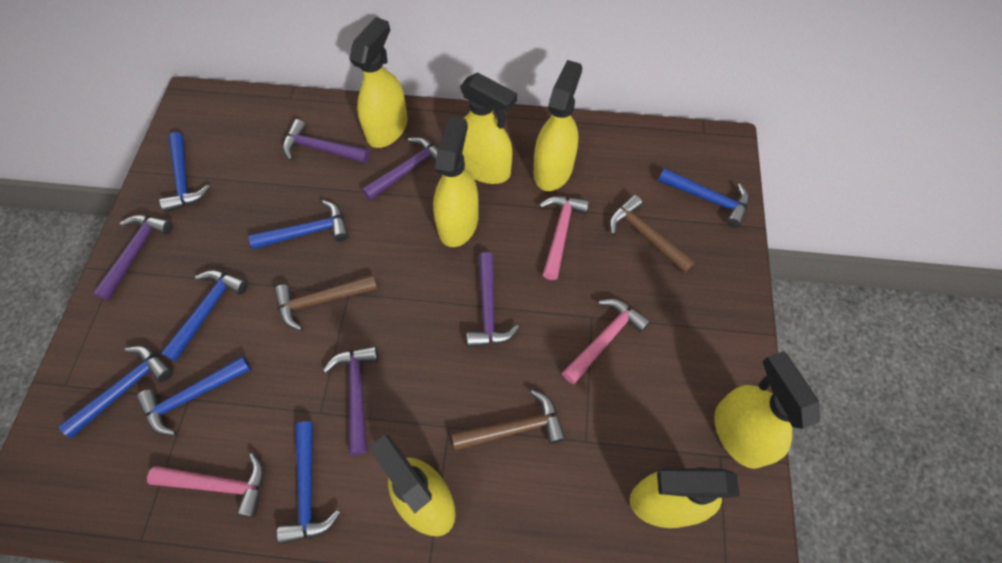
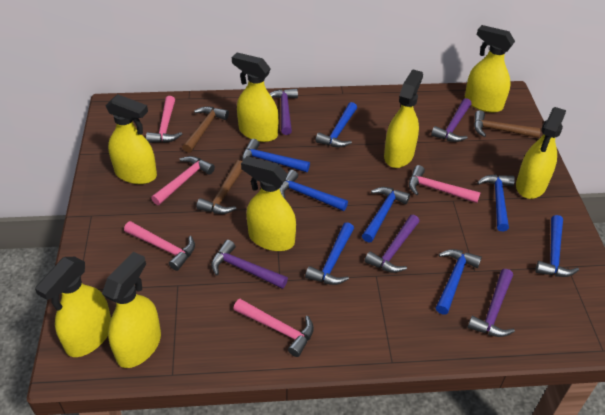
blue hammer: 7 -> 8
pink hammer: 3 -> 5
yellow spray bottle: 7 -> 8

